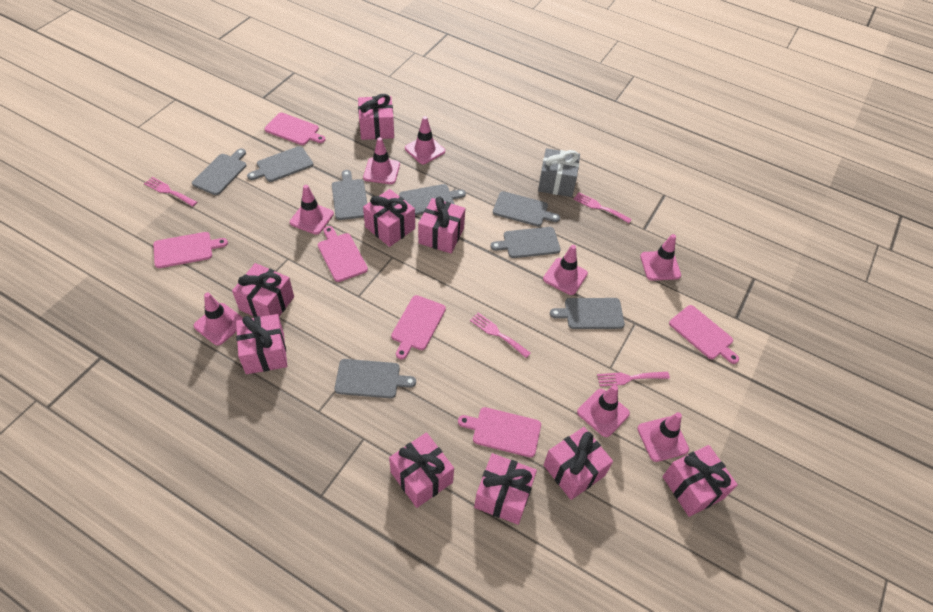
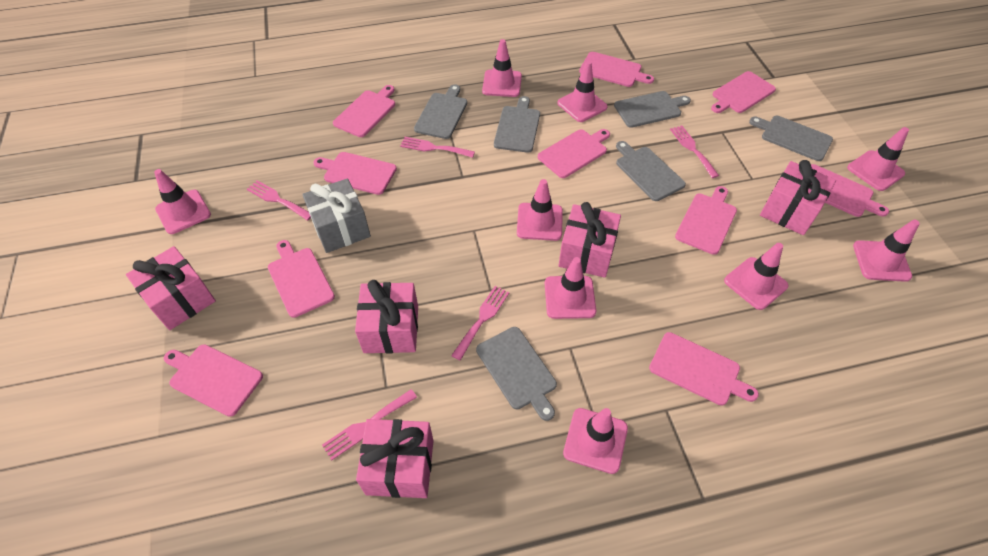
grey cutting board: 8 -> 6
pink cutting board: 6 -> 10
pink fork: 4 -> 5
pink gift: 9 -> 5
pink traffic cone: 8 -> 9

